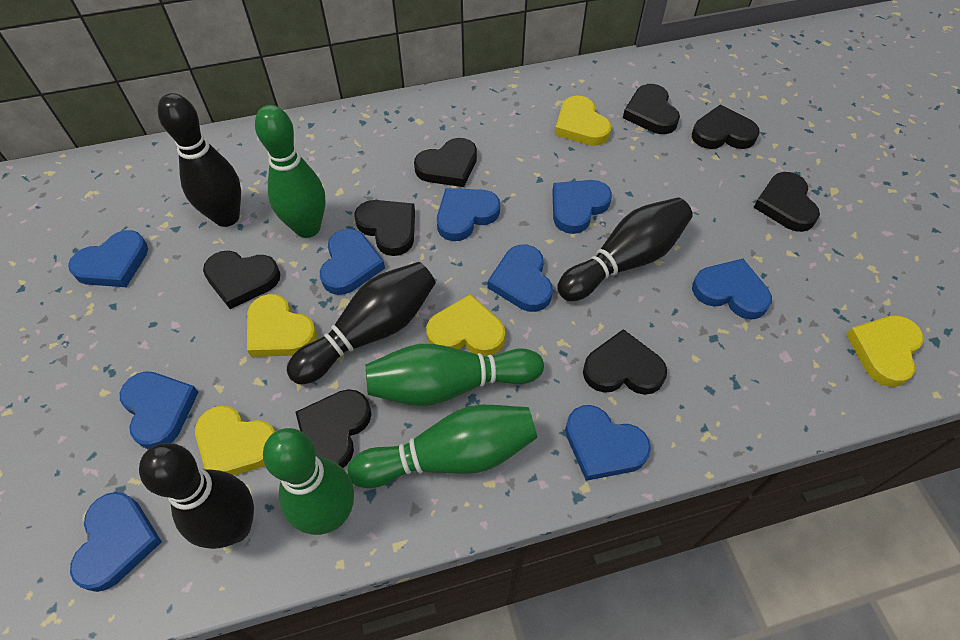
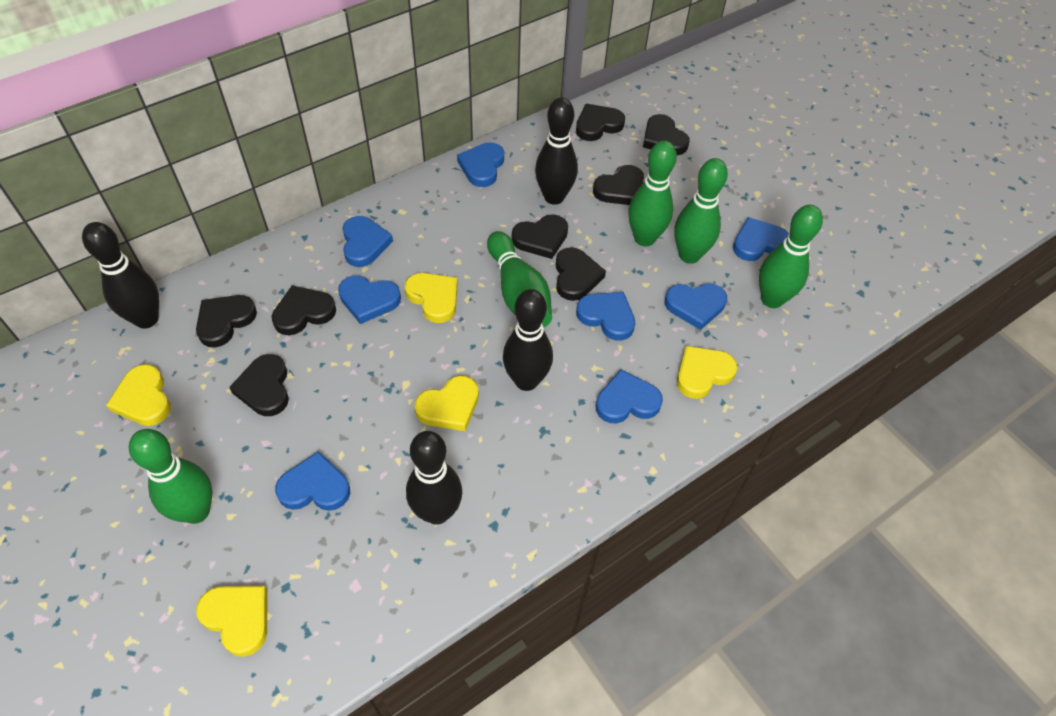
blue heart: 9 -> 8
green bowling pin: 4 -> 5

